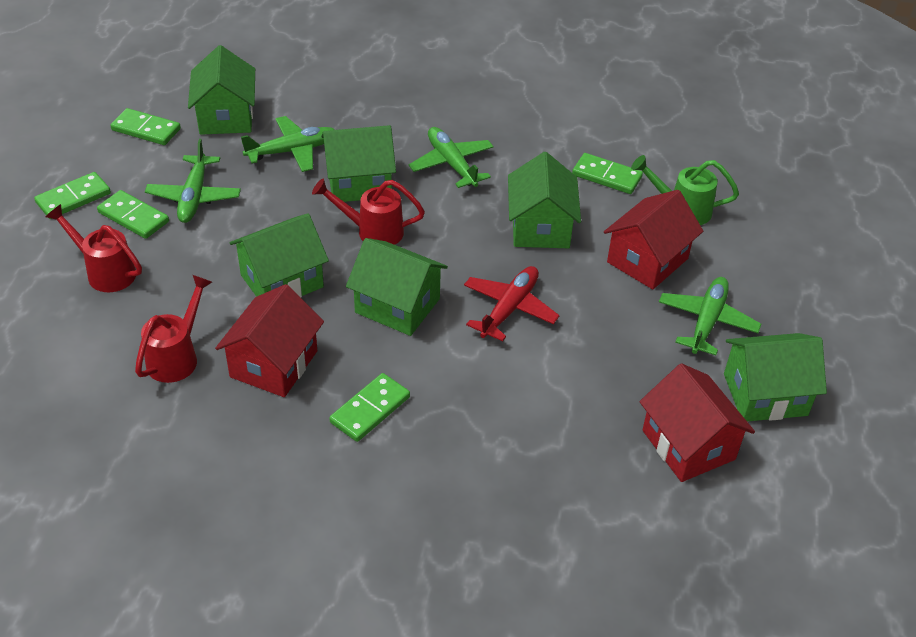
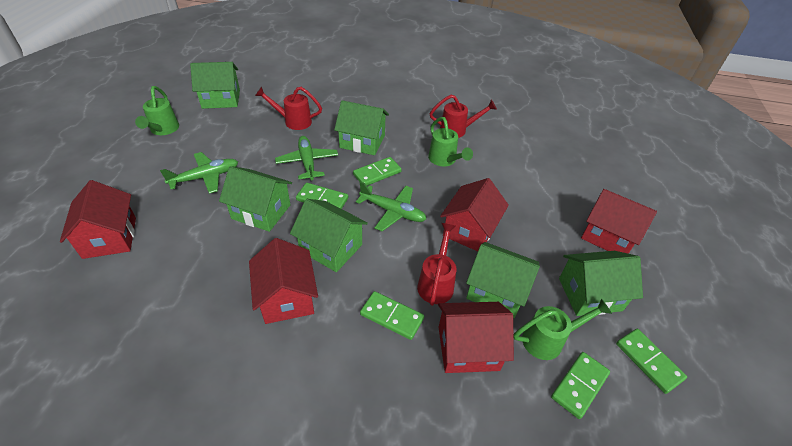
green plane: 4 -> 3
green watering can: 1 -> 3
red house: 3 -> 5
red plane: 1 -> 0

